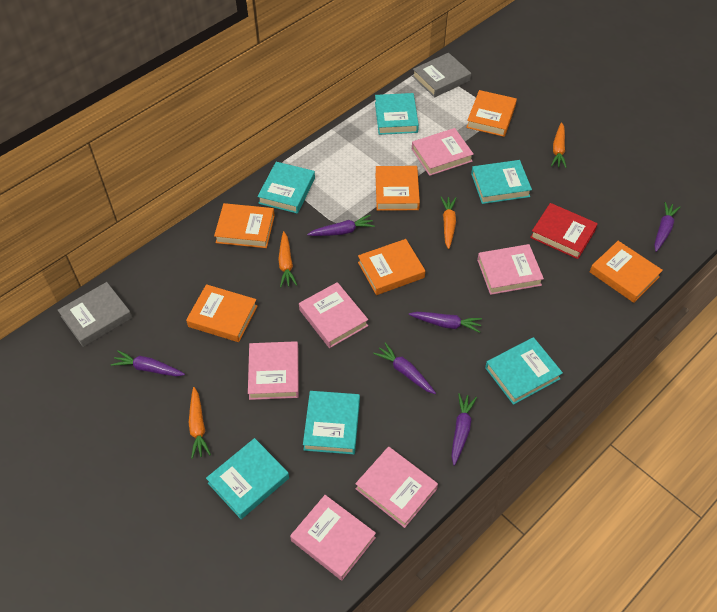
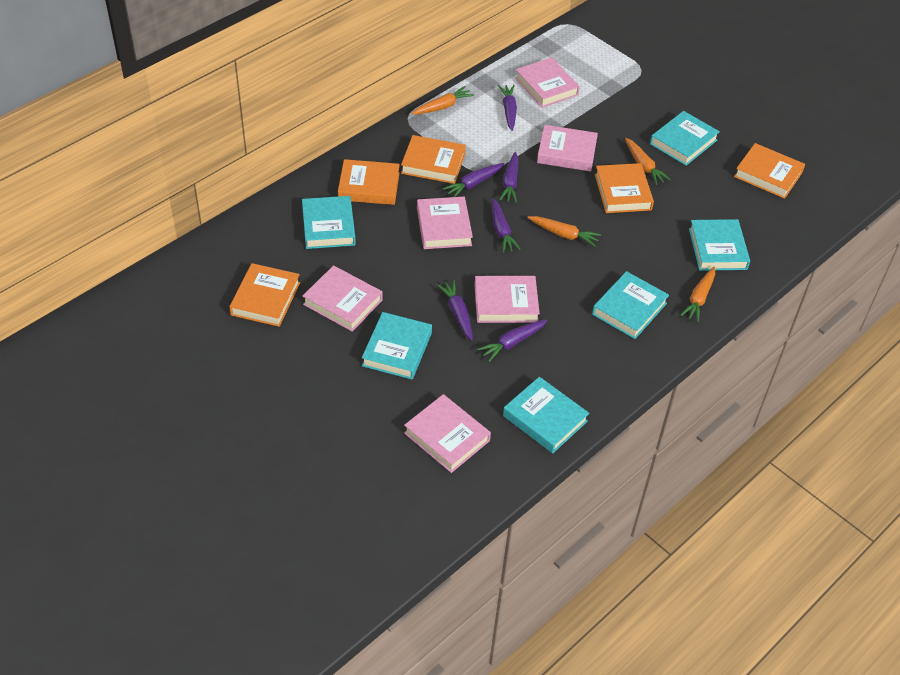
grey book: 2 -> 0
orange book: 6 -> 5
red book: 1 -> 0

